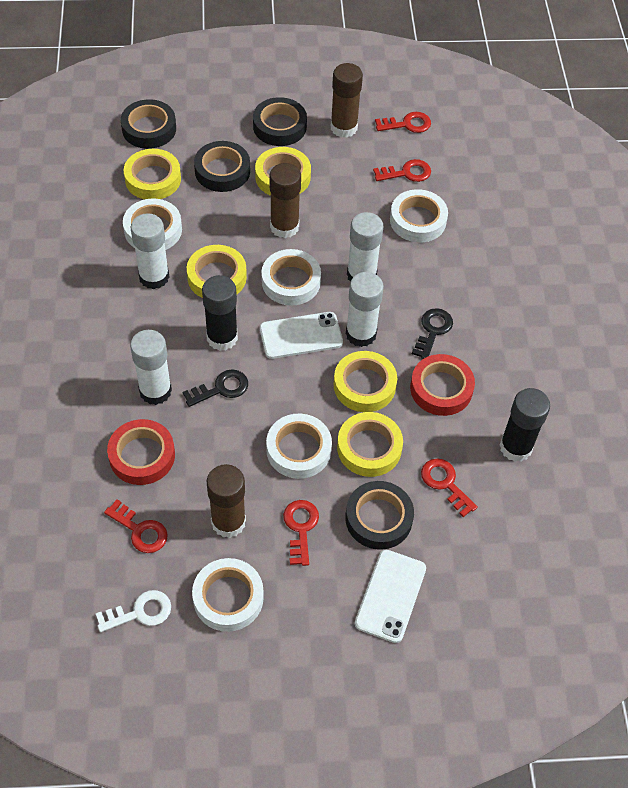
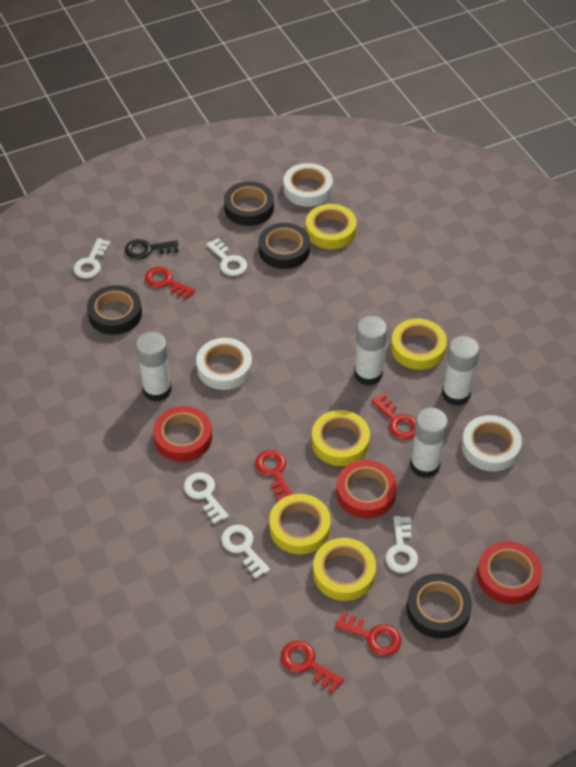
black glue stick: 2 -> 0
black key: 2 -> 1
brown glue stick: 3 -> 0
red tape: 2 -> 3
white key: 1 -> 5
white phone: 2 -> 0
white tape: 5 -> 3

